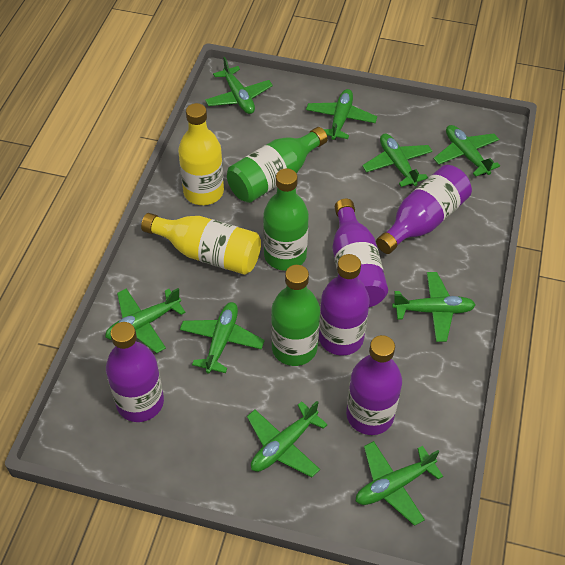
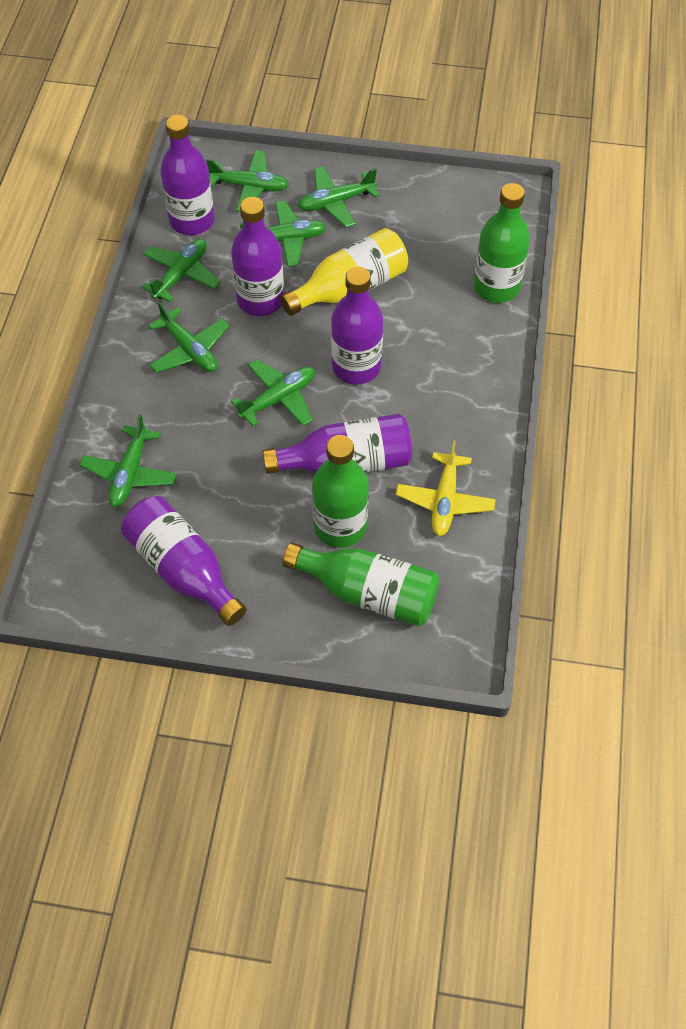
green plane: 9 -> 7
yellow bottle: 2 -> 1
yellow plane: 0 -> 1

